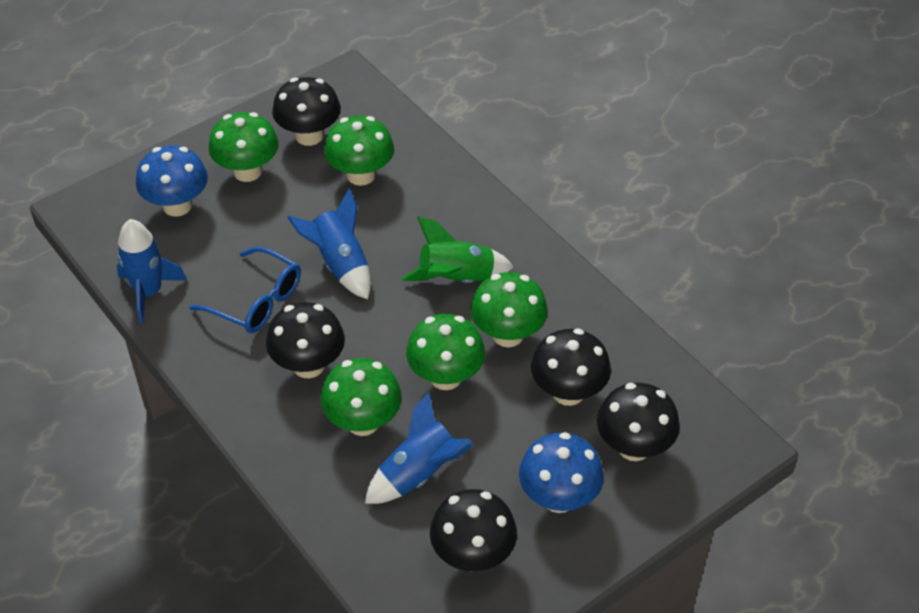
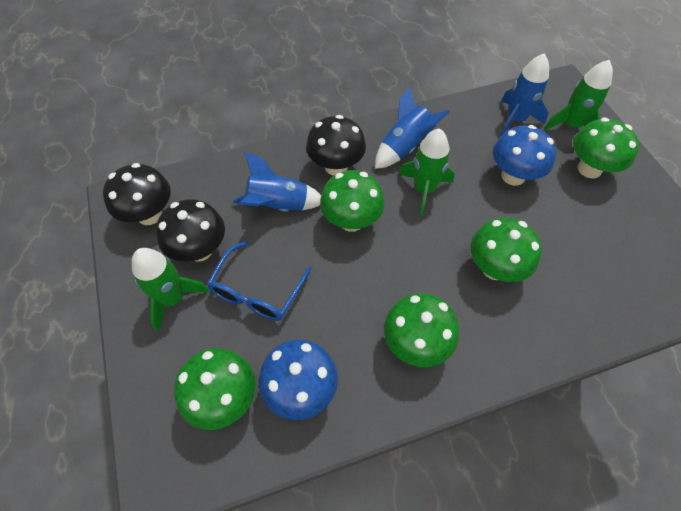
black mushroom: 5 -> 3
green rocket: 1 -> 3

